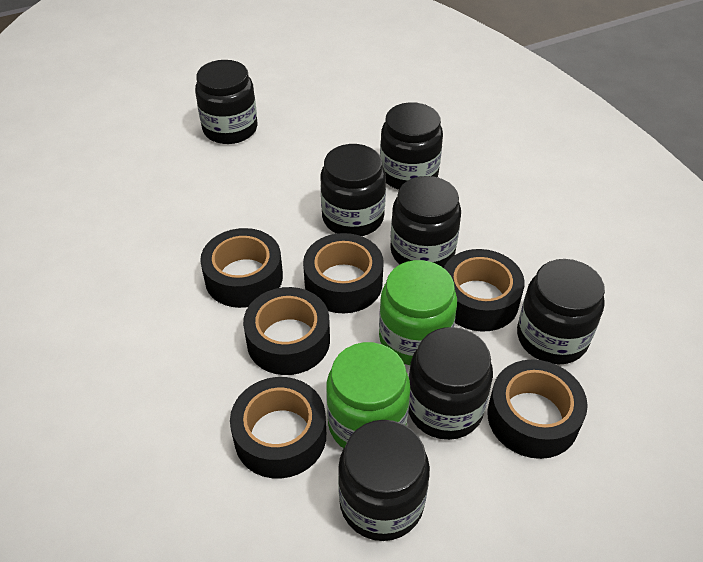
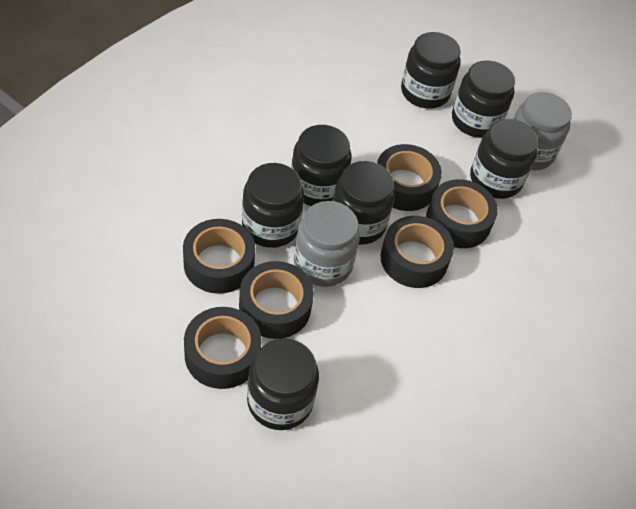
green jar: 2 -> 0
grey jar: 0 -> 2

